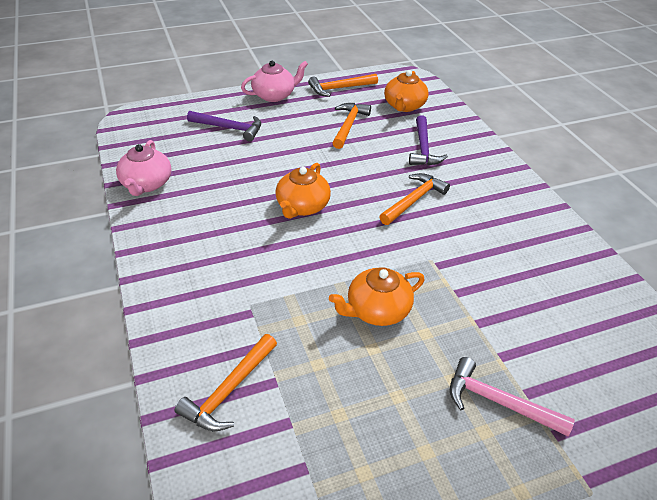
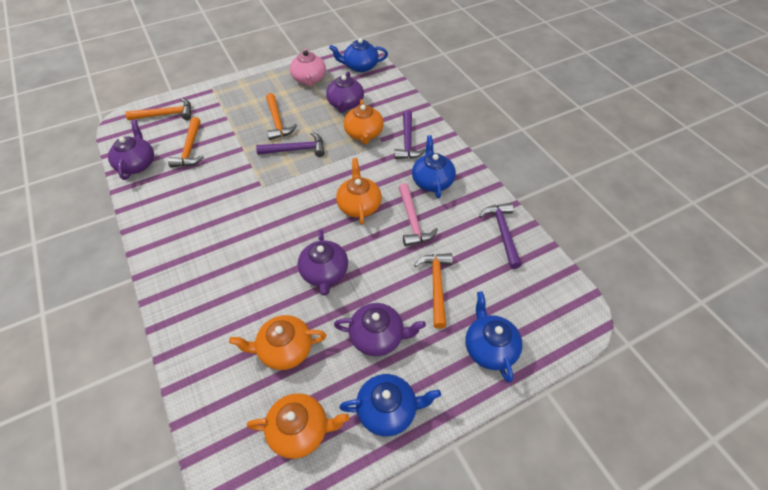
blue teapot: 0 -> 4
orange teapot: 3 -> 4
pink teapot: 2 -> 1
purple hammer: 2 -> 3
purple teapot: 0 -> 4

